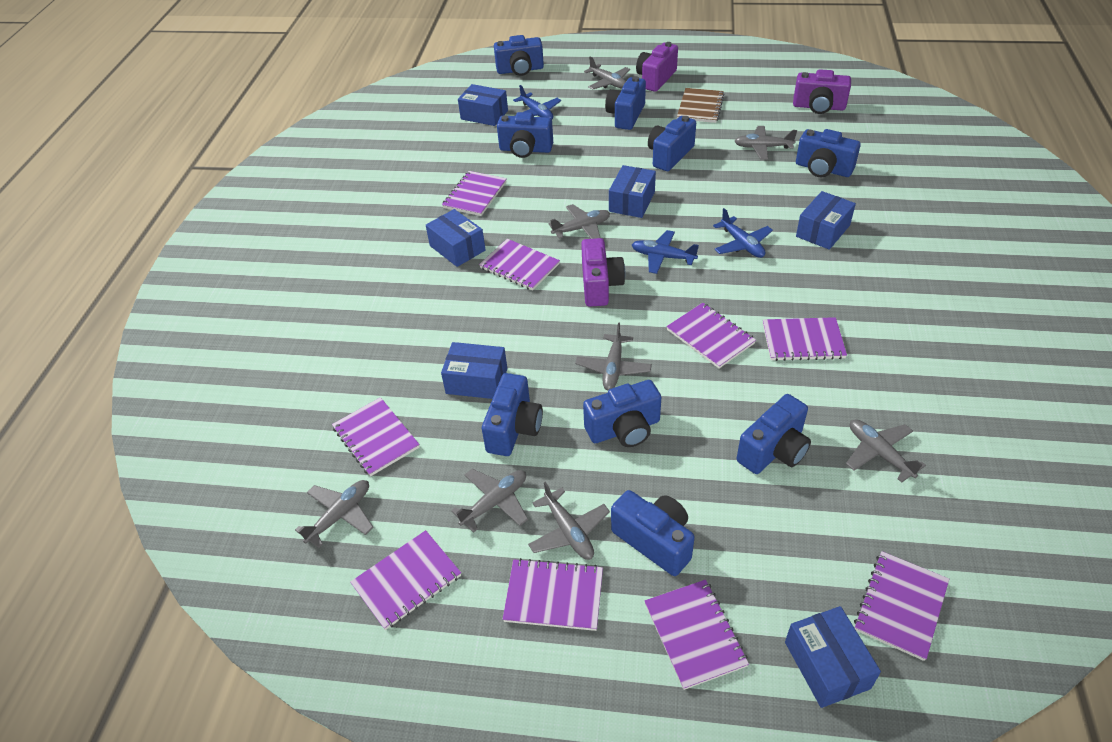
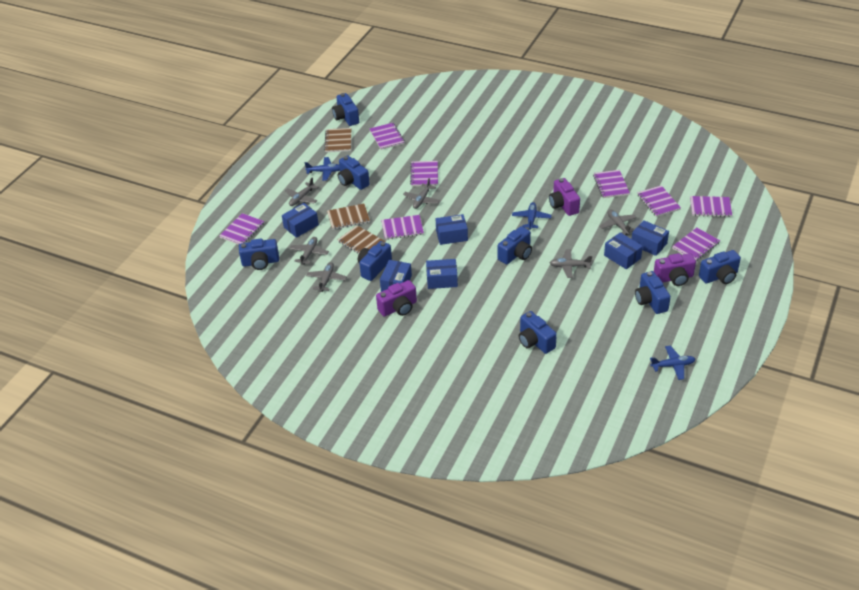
blue camera: 9 -> 8
brown notebook: 1 -> 3
grey plane: 8 -> 6
purple notebook: 9 -> 8

